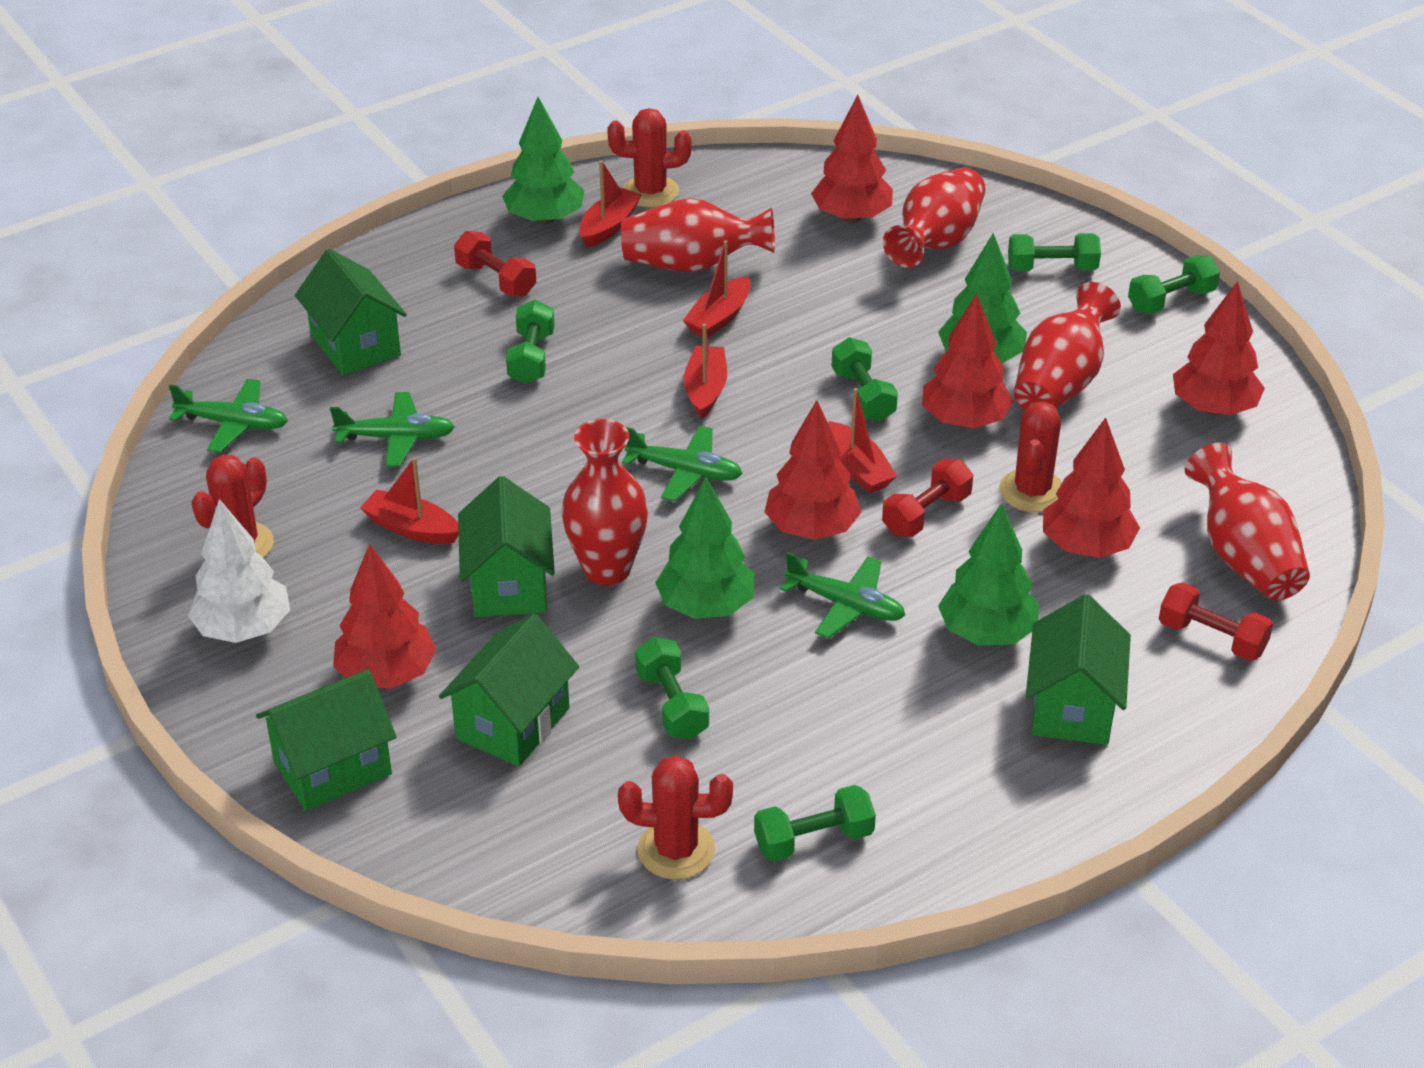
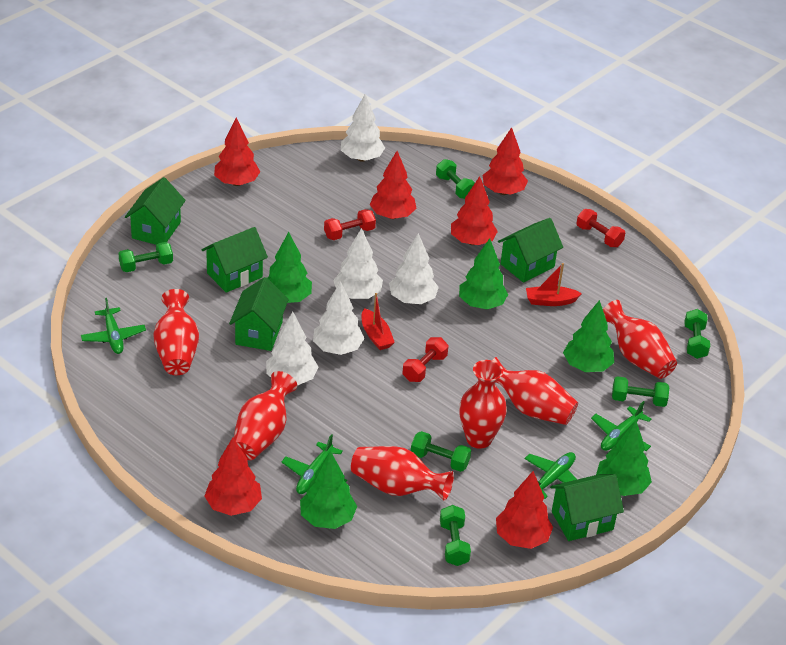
green tree: 4 -> 5
red boat: 5 -> 2
red cactus: 4 -> 0
red vase: 5 -> 6
white tree: 1 -> 5

